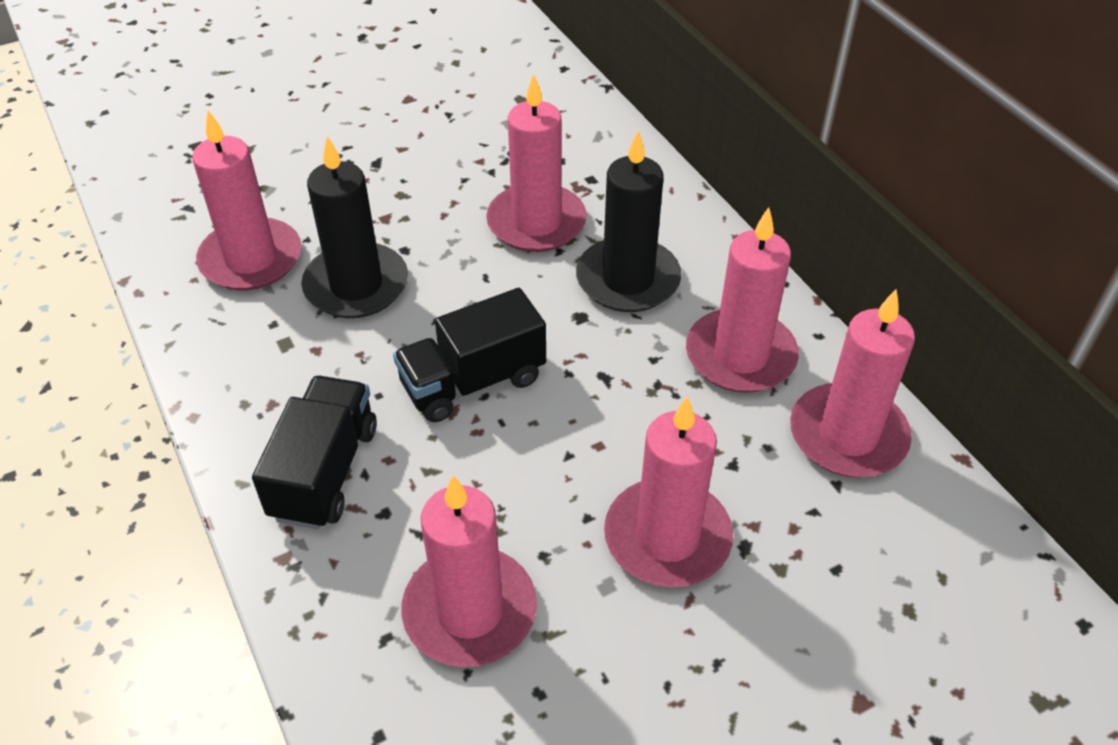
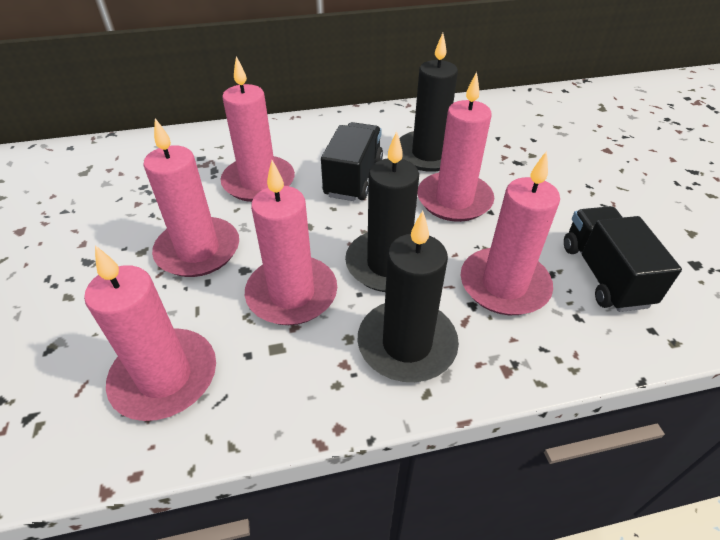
black candle: 2 -> 3

